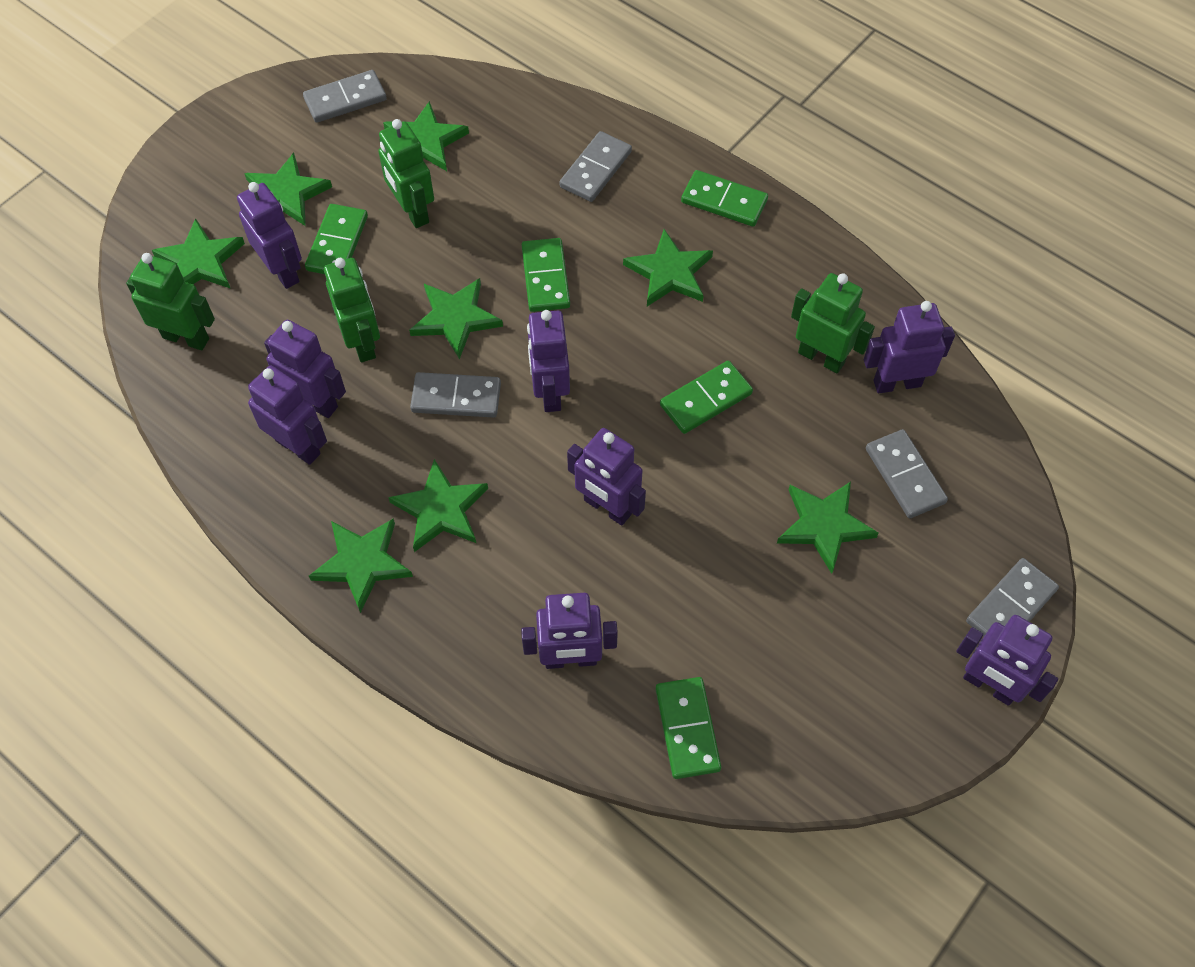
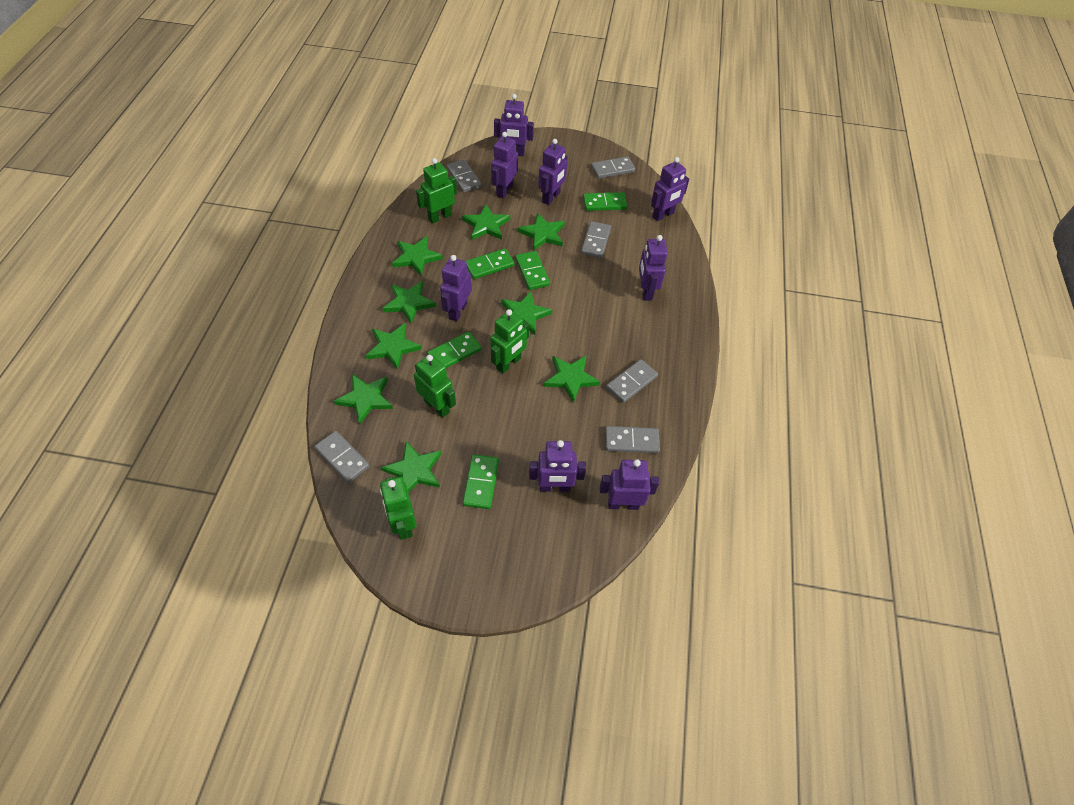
green star: 8 -> 9
grey domino: 5 -> 6

